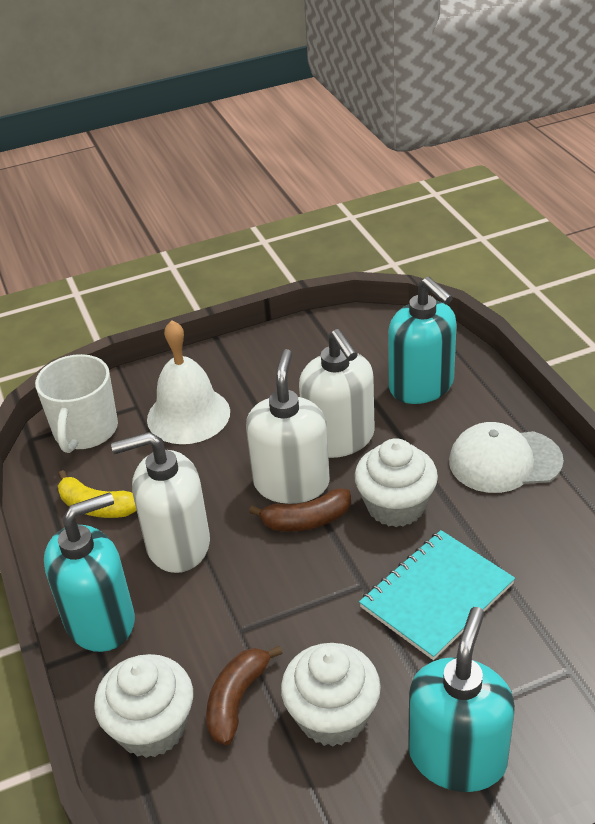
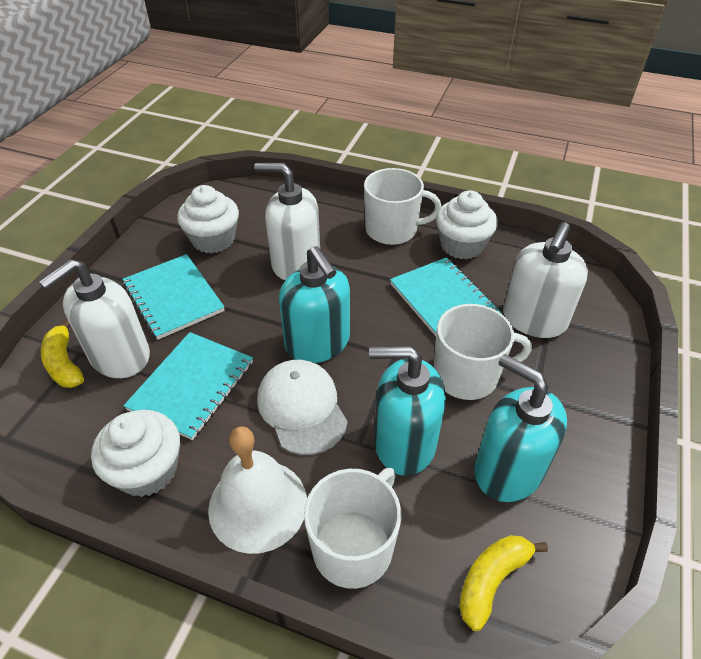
brown banana: 2 -> 0
turquoise notebook: 1 -> 3
white mug: 1 -> 3
yellow banana: 1 -> 2

